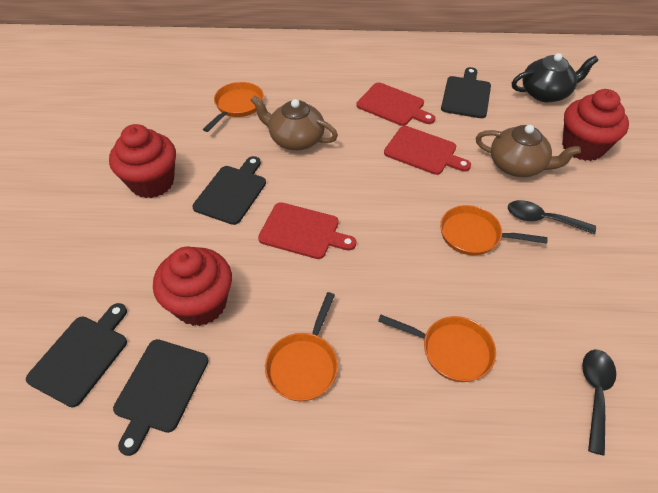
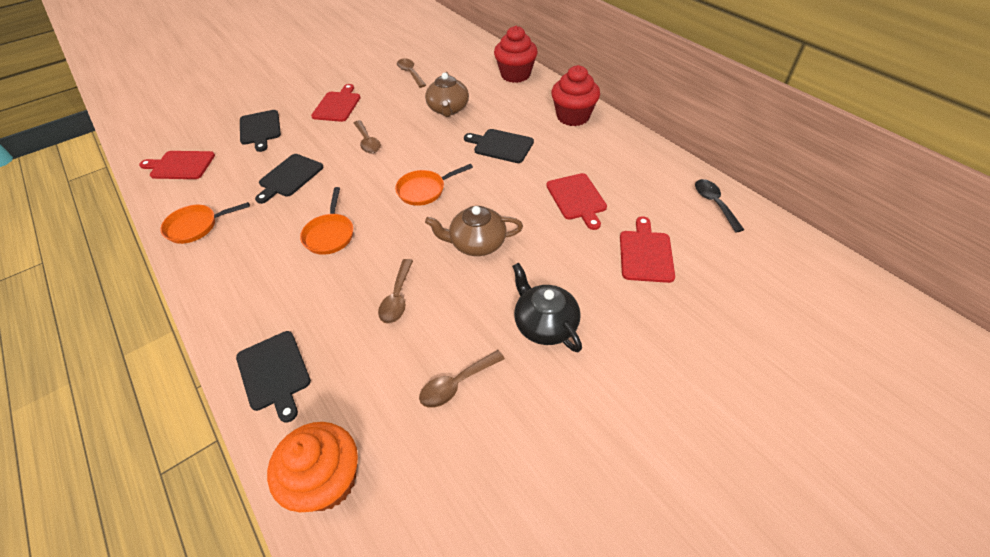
black spoon: 2 -> 1
brown spoon: 0 -> 4
orange cupcake: 0 -> 1
orange pan: 4 -> 3
red cupcake: 3 -> 2
red cutting board: 3 -> 4

